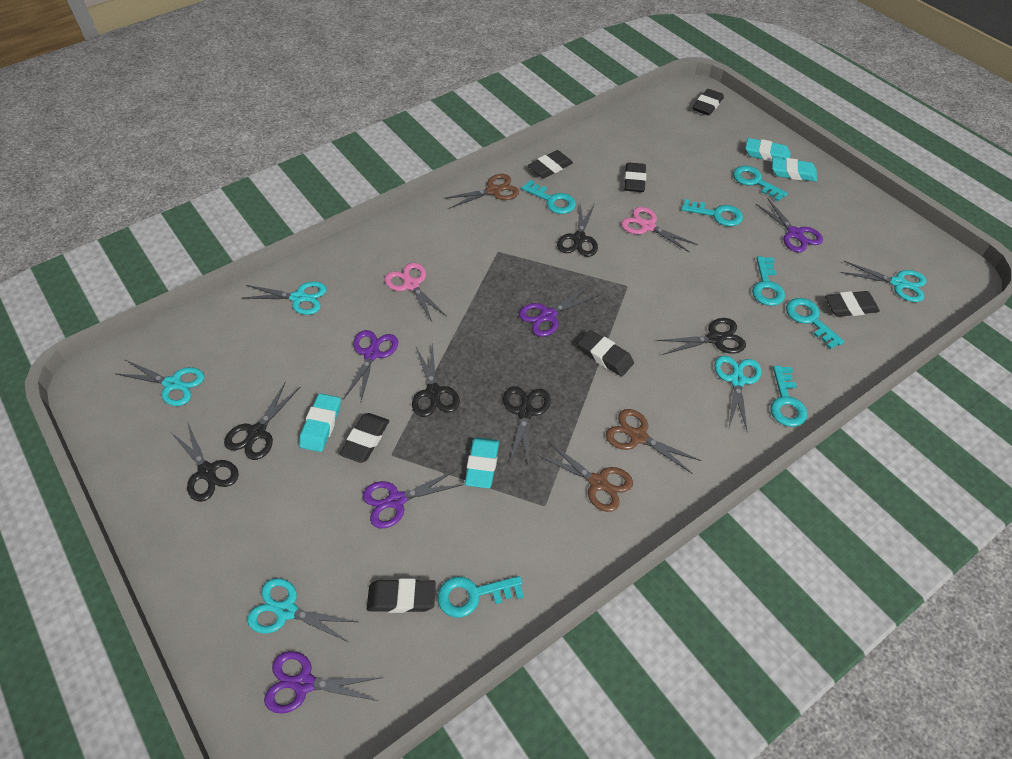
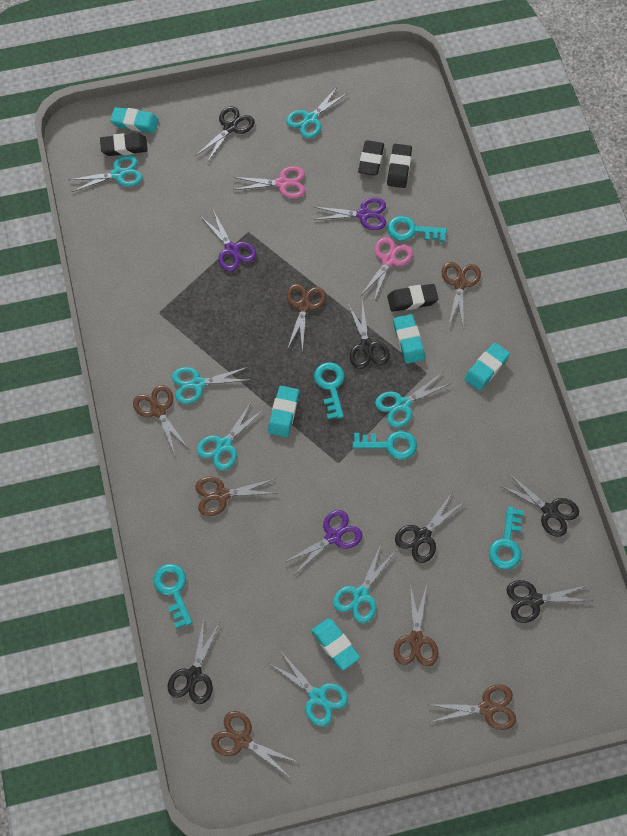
black eraser: 7 -> 4
brown scissors: 3 -> 7
purple scissors: 5 -> 3
turquoise eraser: 4 -> 5
turquoise key: 7 -> 5
turquoise scissors: 5 -> 7

